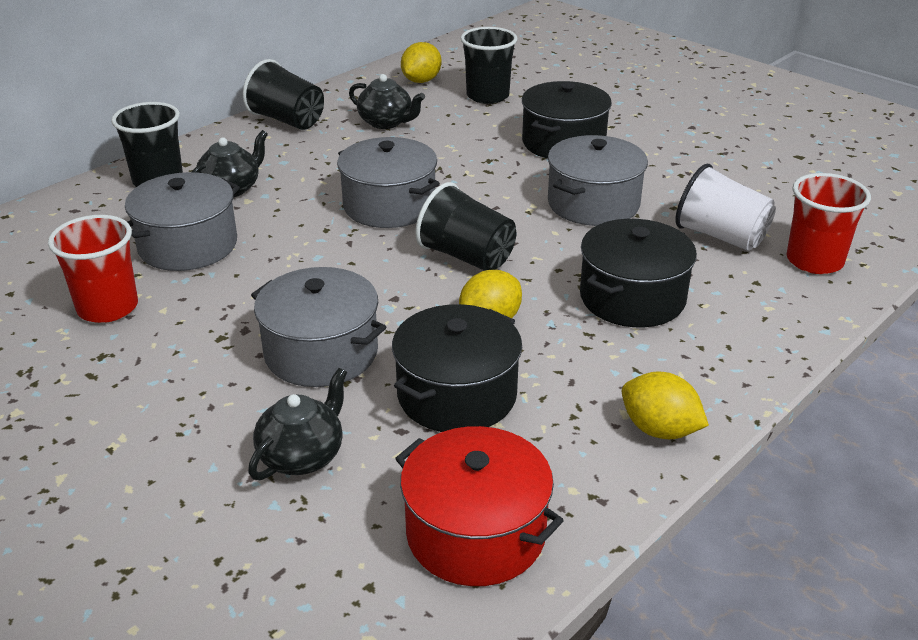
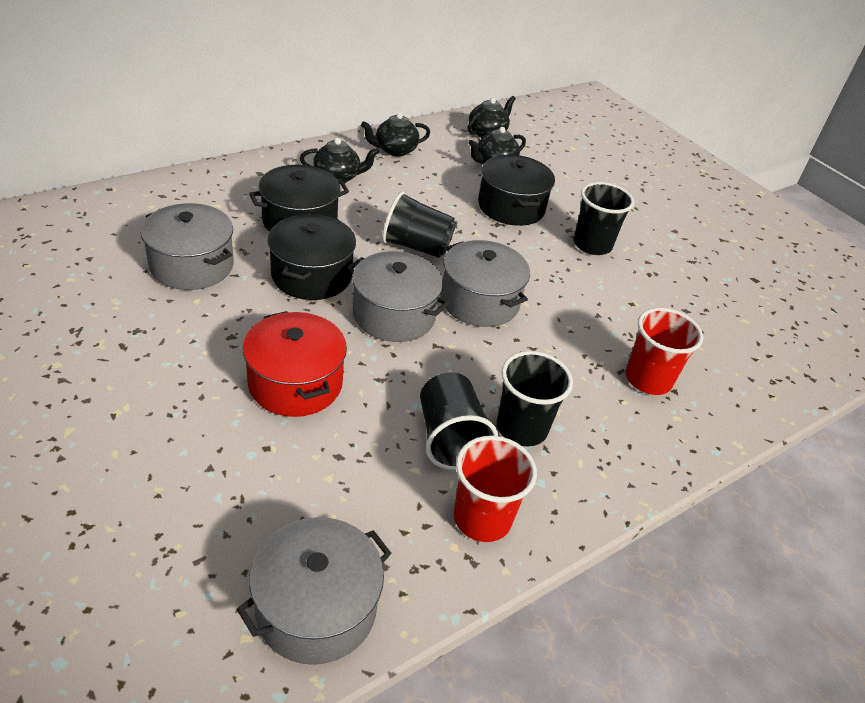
black teapot: 3 -> 4
white cup: 1 -> 0
yellow lemon: 3 -> 0

